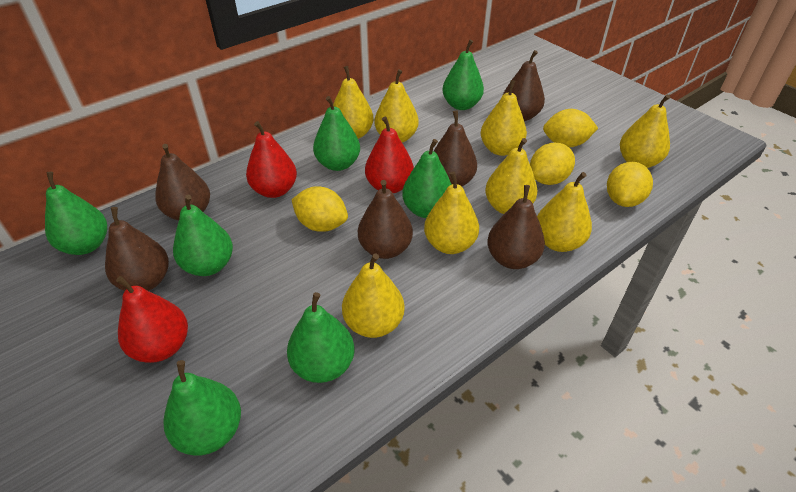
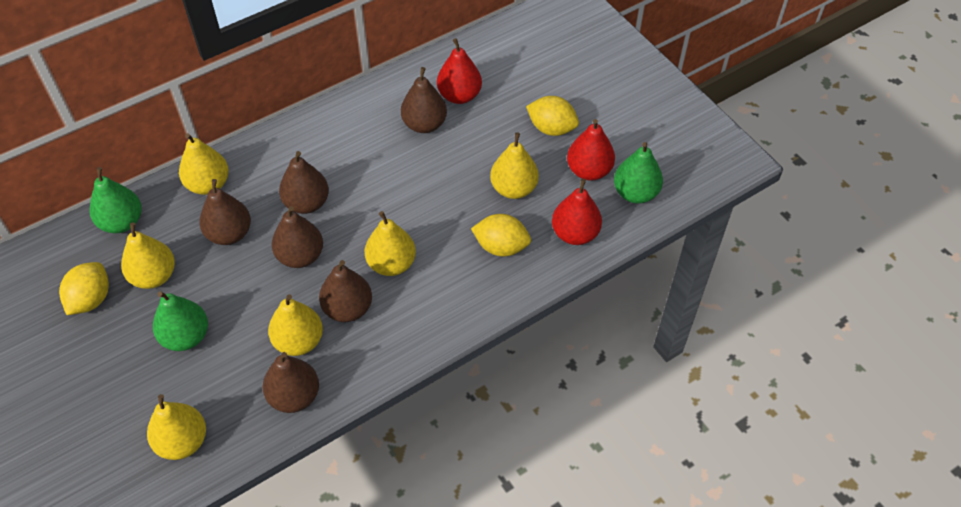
green pear: 7 -> 3
yellow lemon: 4 -> 3
yellow pear: 8 -> 6

